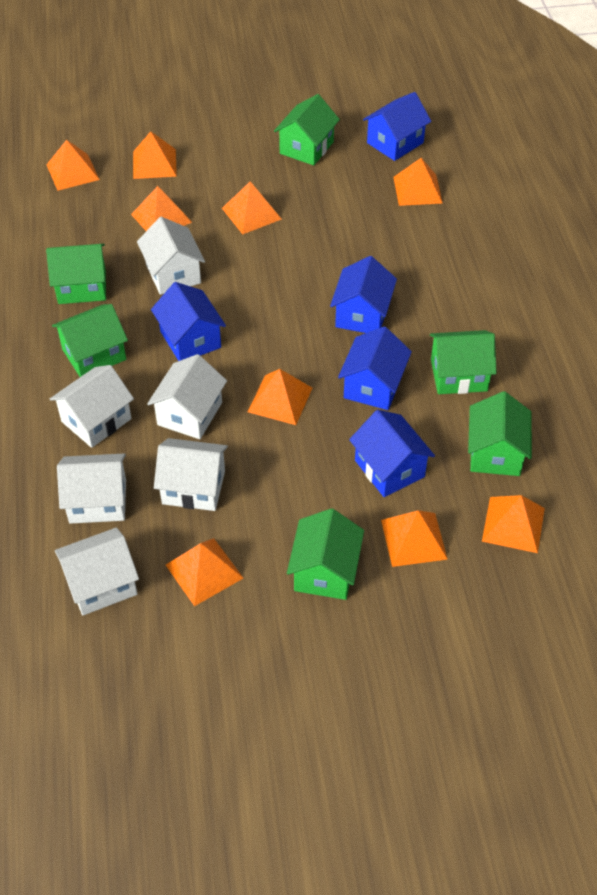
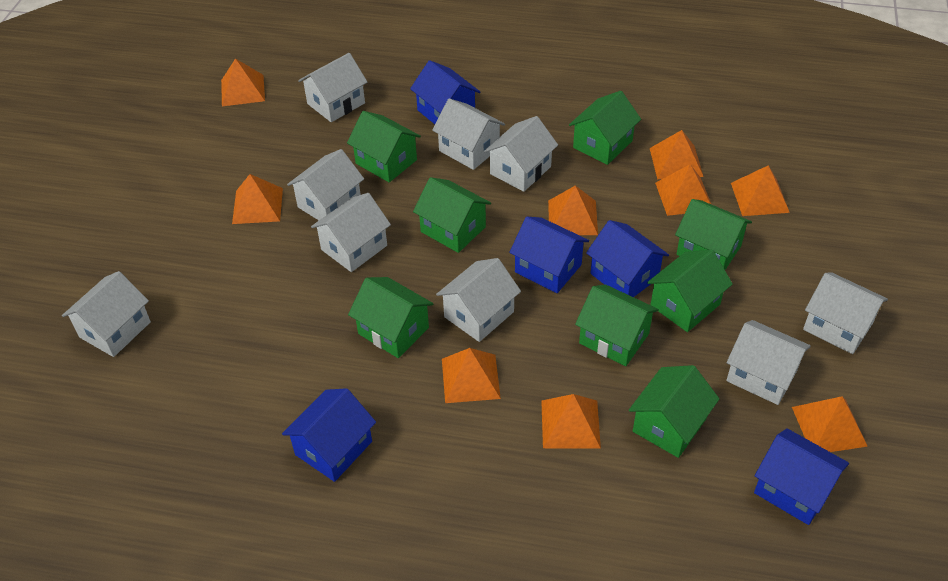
green house: 6 -> 8
white house: 6 -> 9

